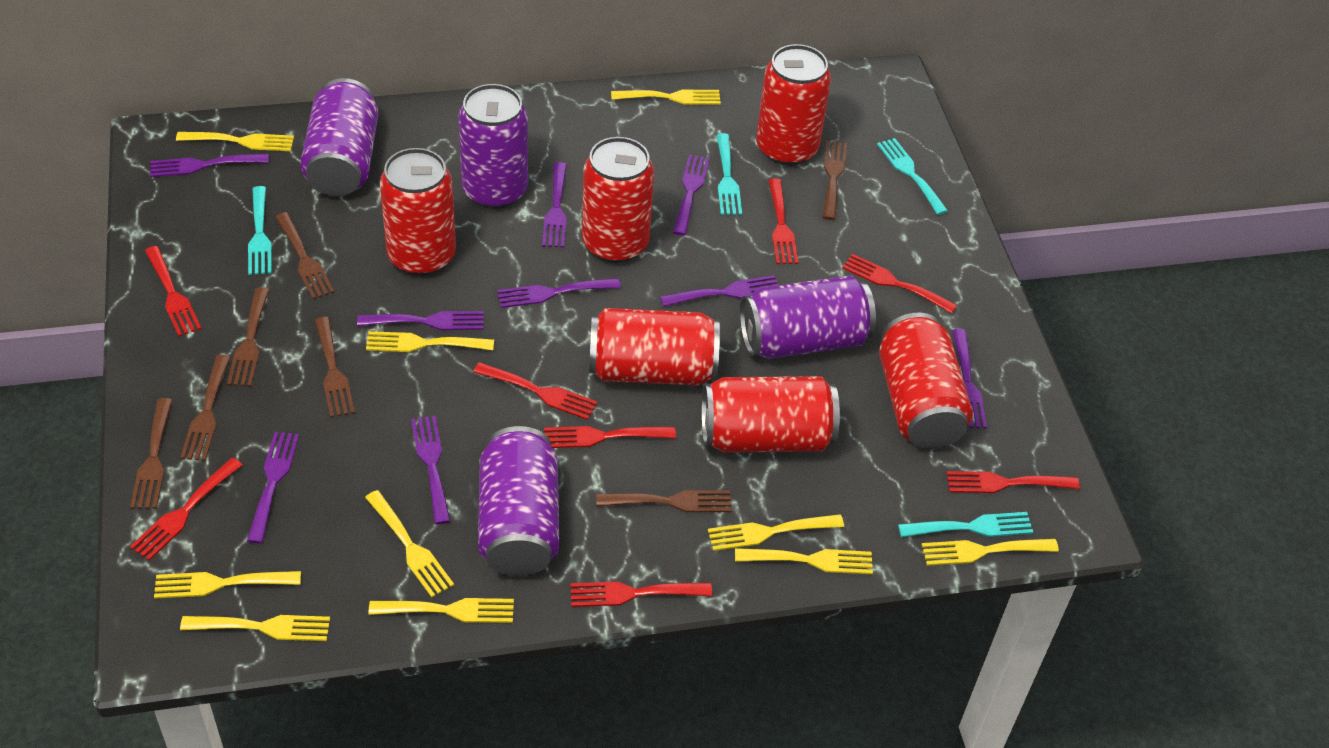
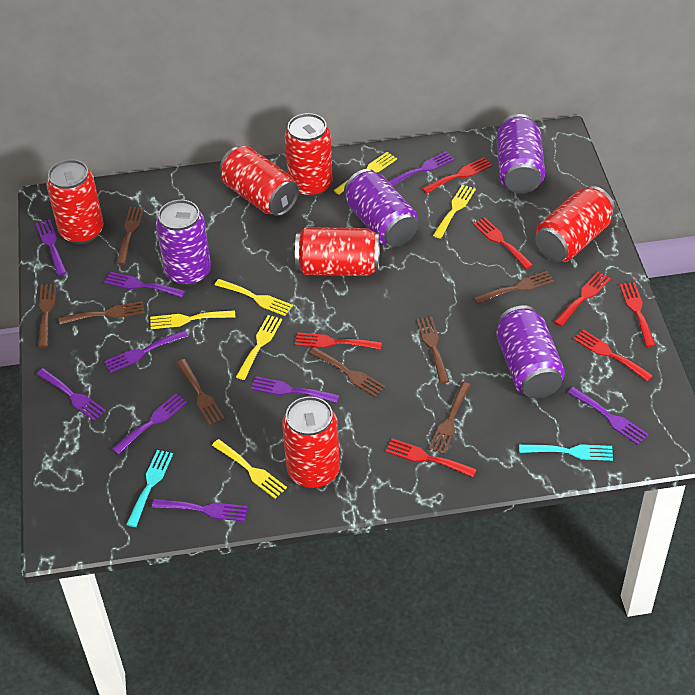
brown fork: 7 -> 8
red fork: 8 -> 7
turquoise fork: 4 -> 2
yellow fork: 10 -> 6

